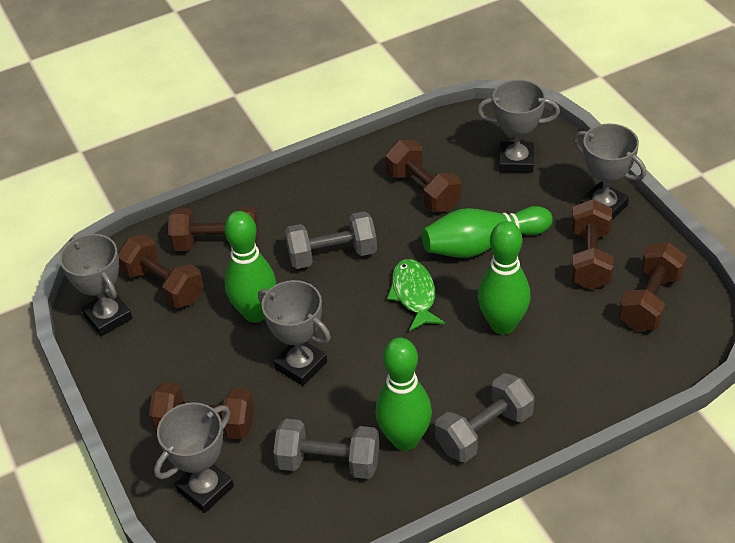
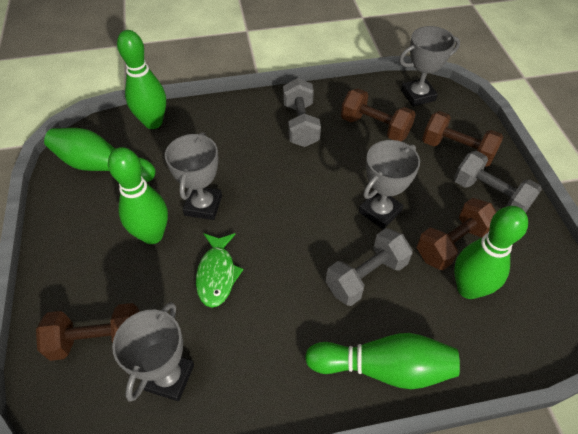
brown dumbbell: 6 -> 4
green bowling pin: 4 -> 5
grey trophy: 5 -> 4

